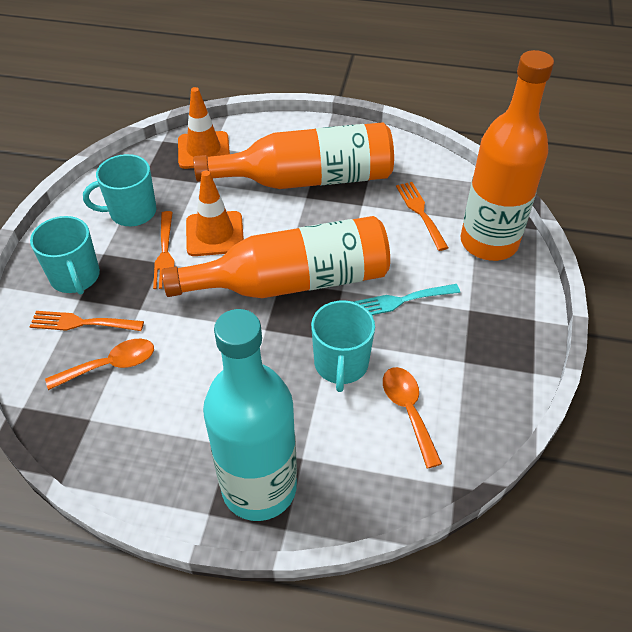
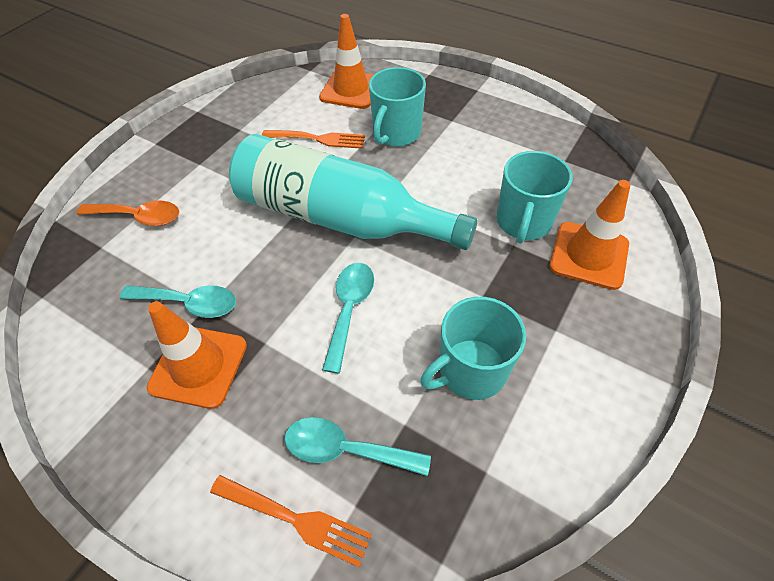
orange bottle: 3 -> 0
orange fork: 3 -> 2
orange spoon: 2 -> 1
orange traffic cone: 2 -> 3
turquoise fork: 1 -> 0
turquoise spoon: 0 -> 3

